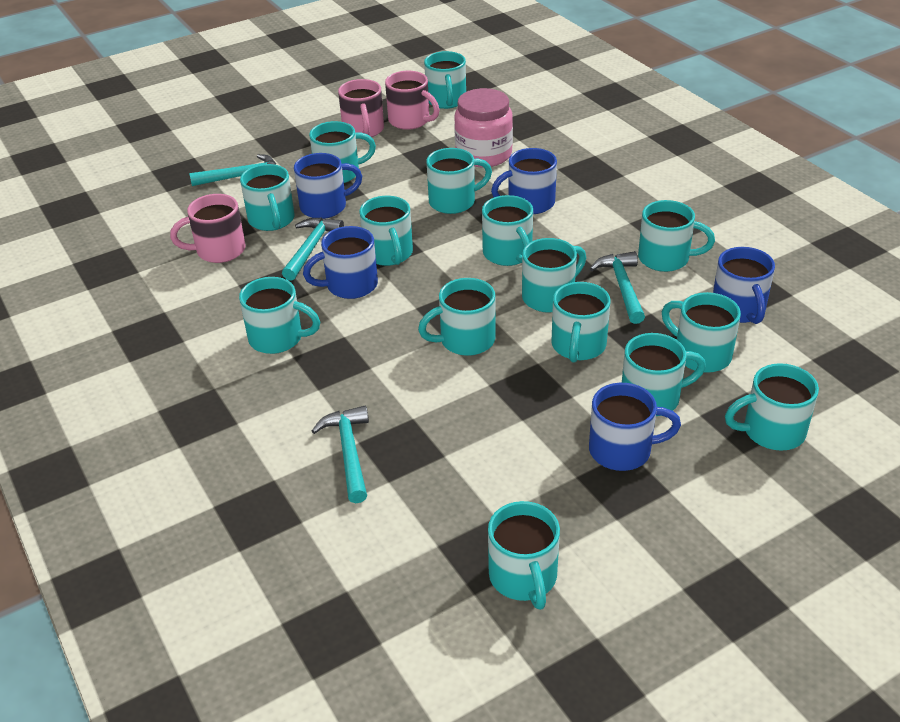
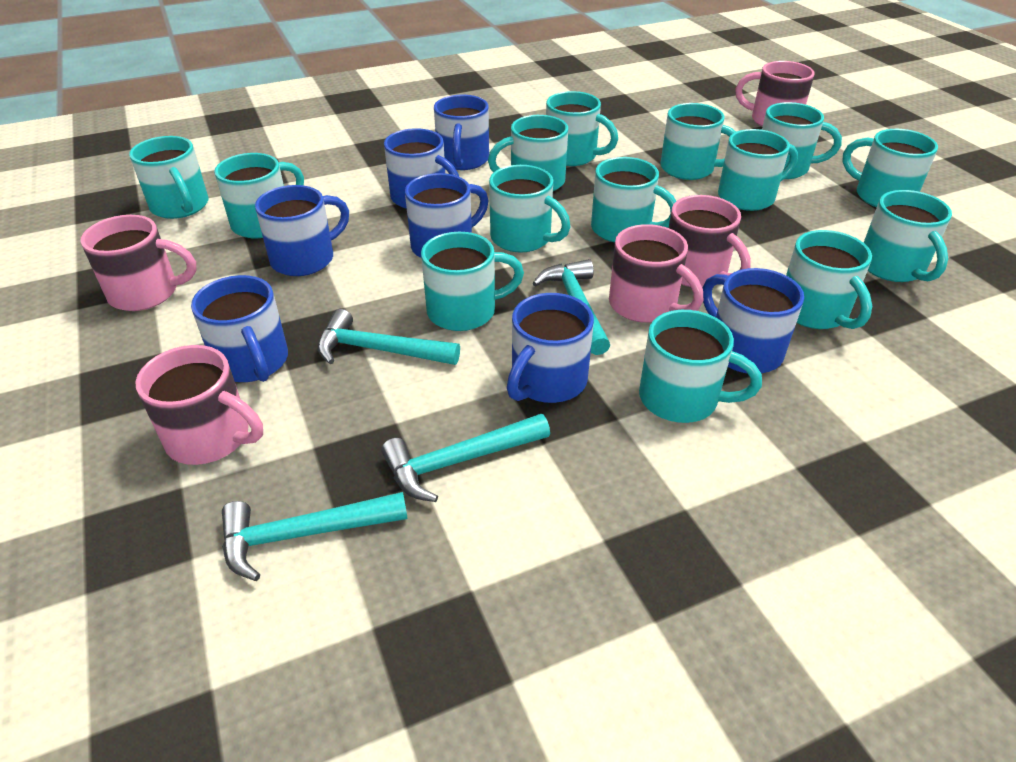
blue mug: 5 -> 7
pink jar: 1 -> 0
pink mug: 3 -> 5
turquoise mug: 15 -> 14

